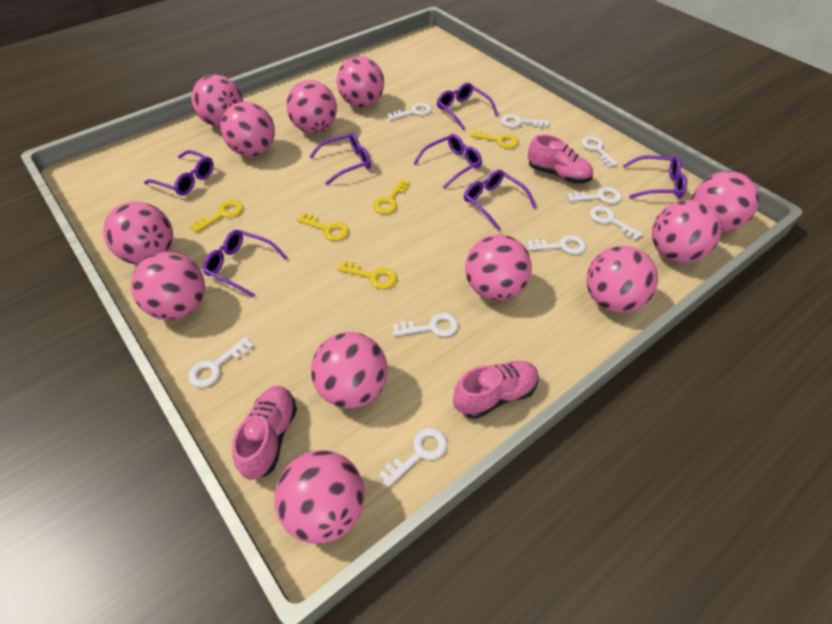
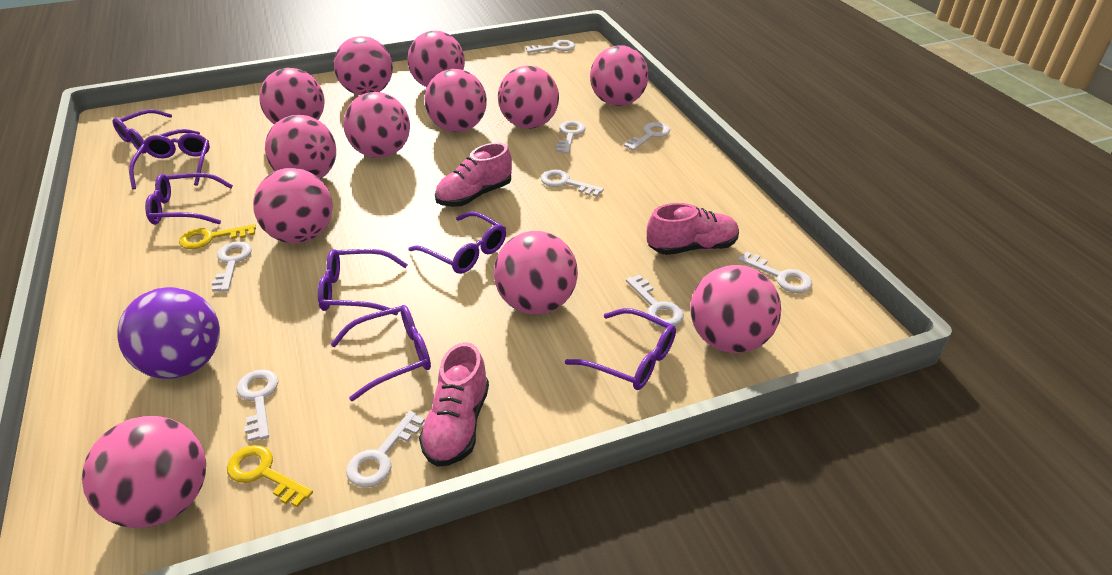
purple ball: 0 -> 1
yellow key: 5 -> 2

